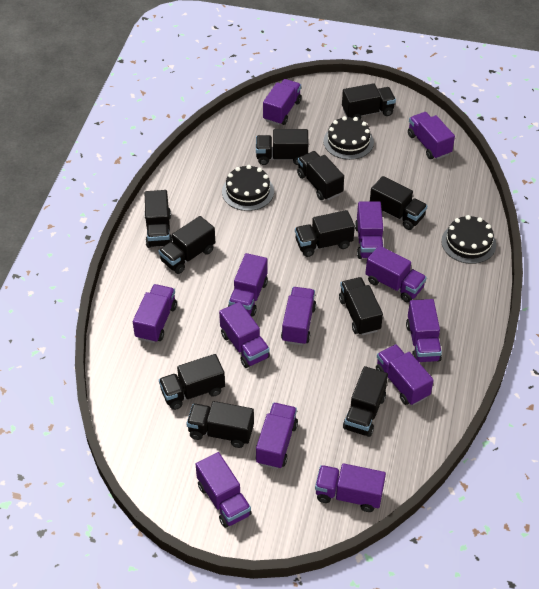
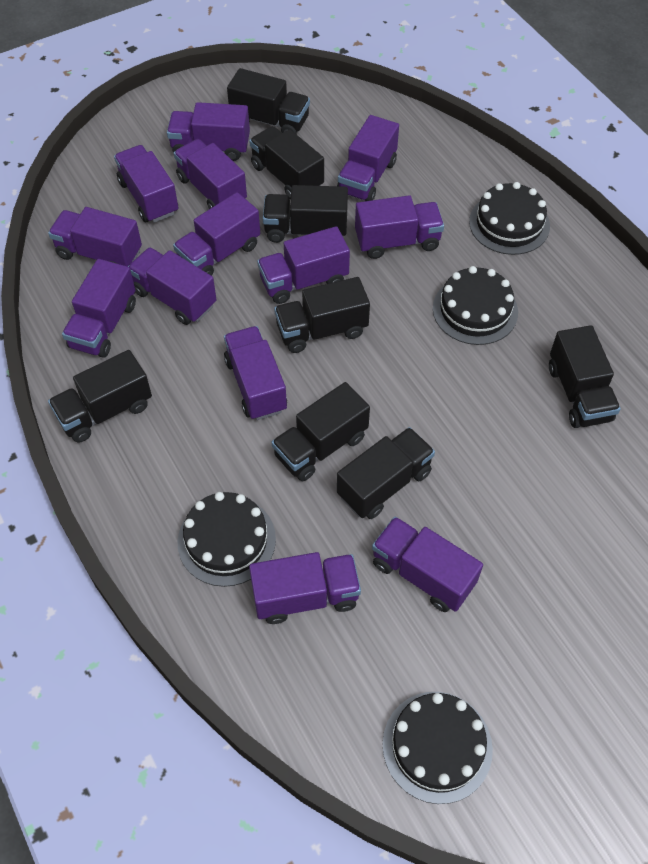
black cake: 3 -> 4
black truck: 11 -> 8

